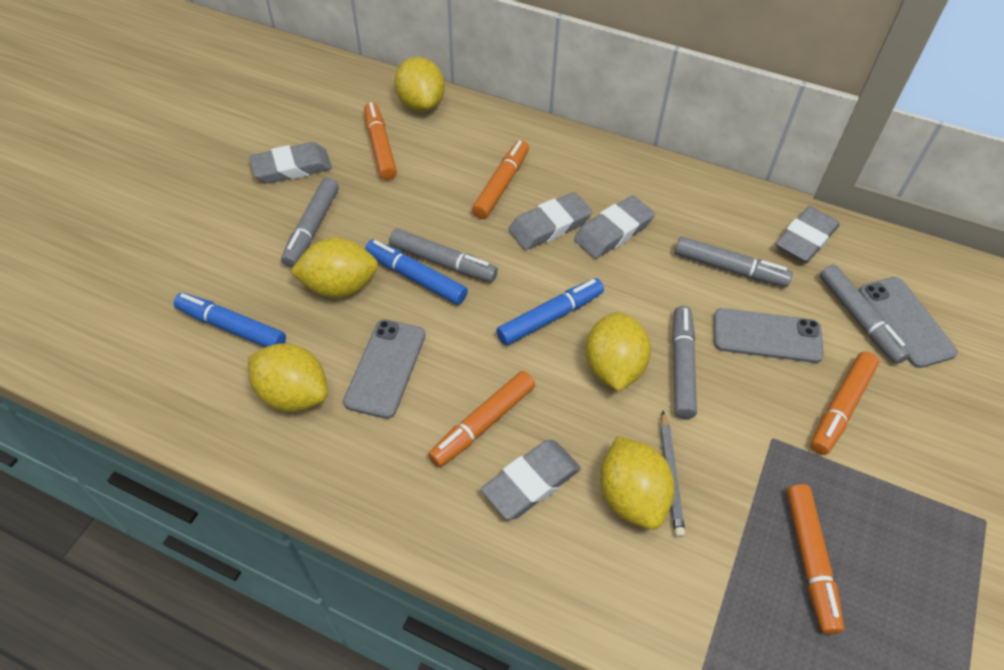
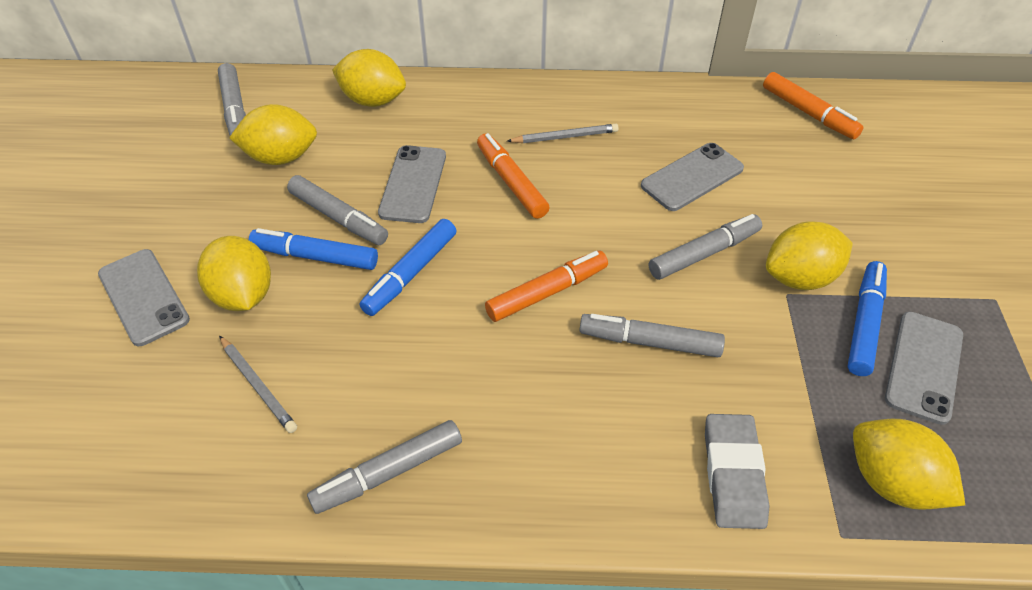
grey eraser: 5 -> 1
grey pencil: 1 -> 2
grey phone: 3 -> 4
orange marker: 5 -> 3

